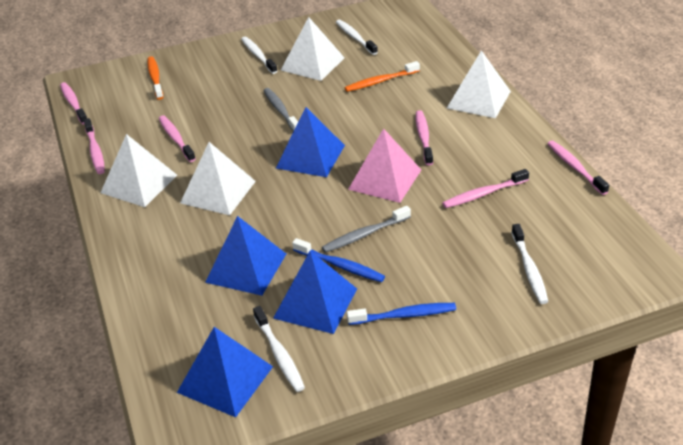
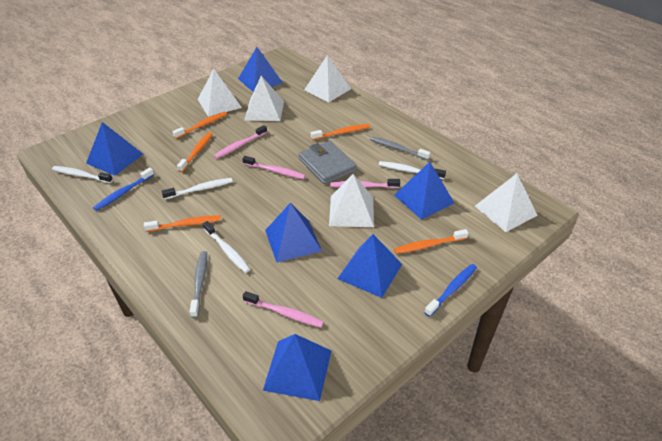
blue pyramid: 4 -> 6
grey wallet: 0 -> 1
orange toothbrush: 2 -> 5
pink pyramid: 1 -> 0
pink toothbrush: 6 -> 4
white pyramid: 4 -> 5

